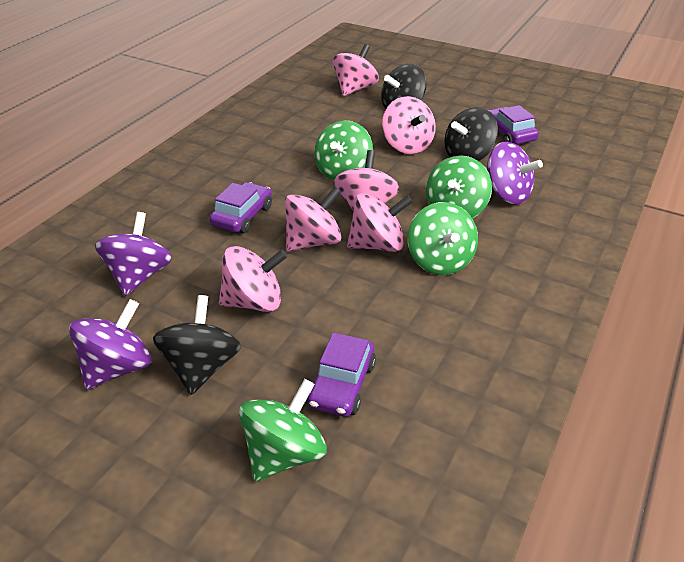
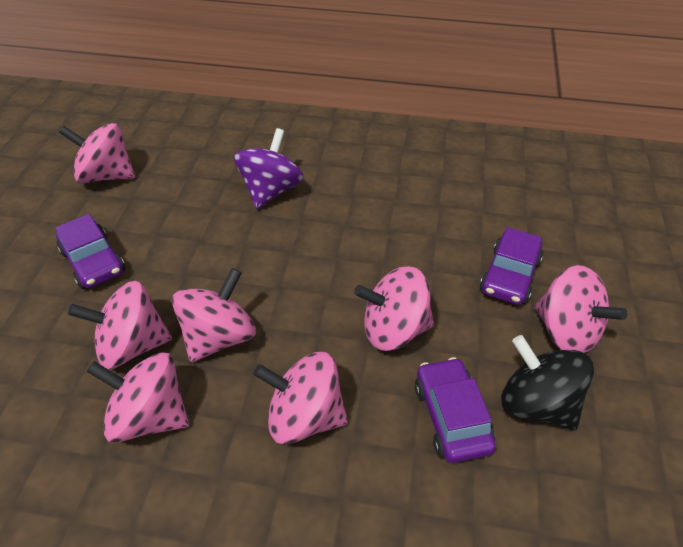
black spinning top: 3 -> 1
green spinning top: 4 -> 0
pink spinning top: 6 -> 7
purple spinning top: 3 -> 1

